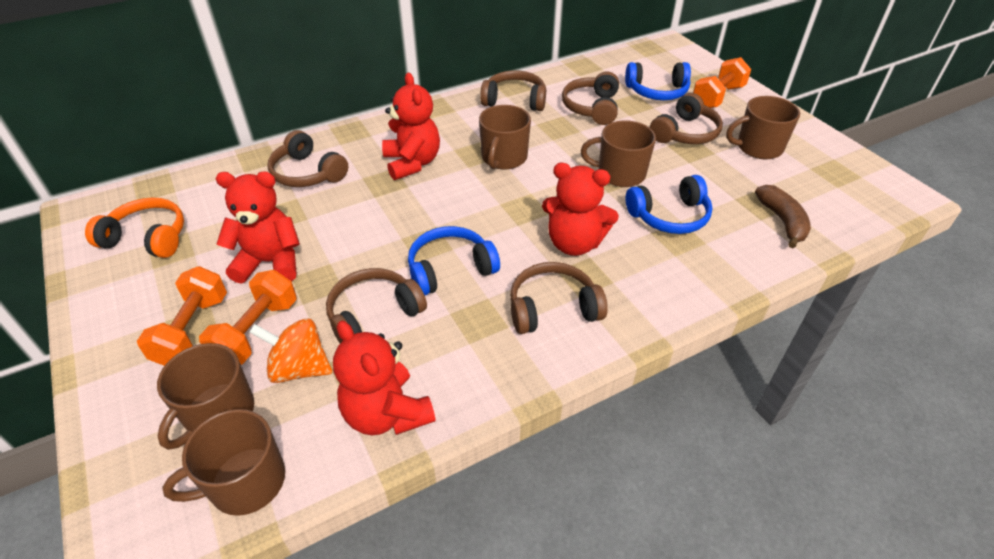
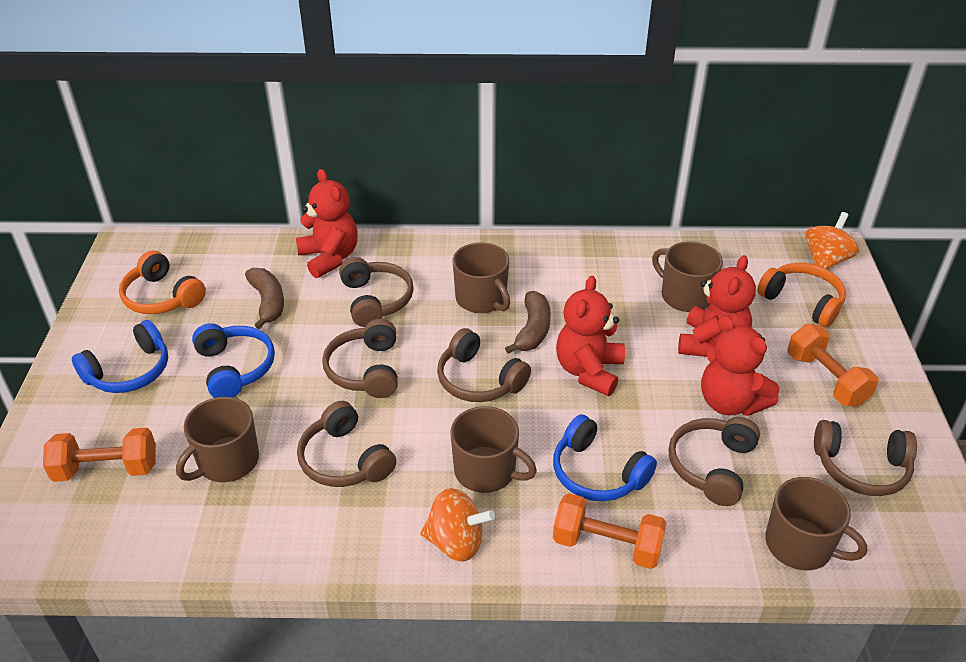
brown banana: 1 -> 2
orange headphones: 1 -> 2
orange spinning top: 1 -> 2

